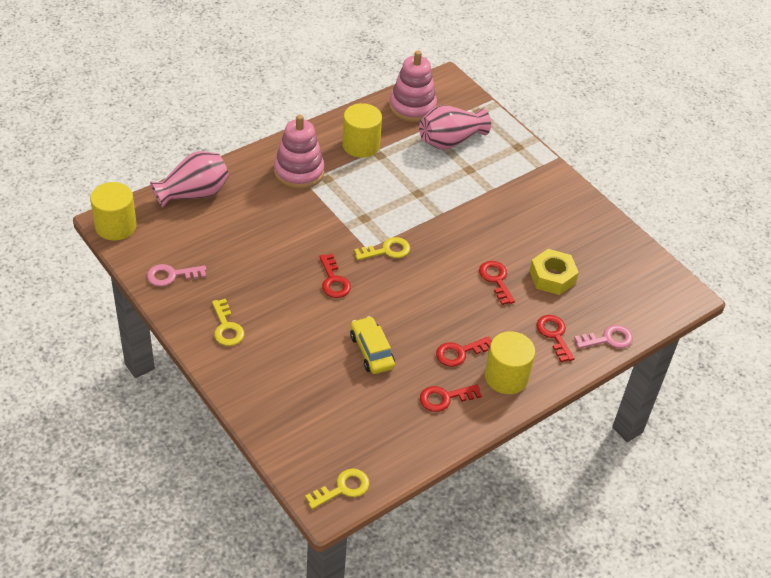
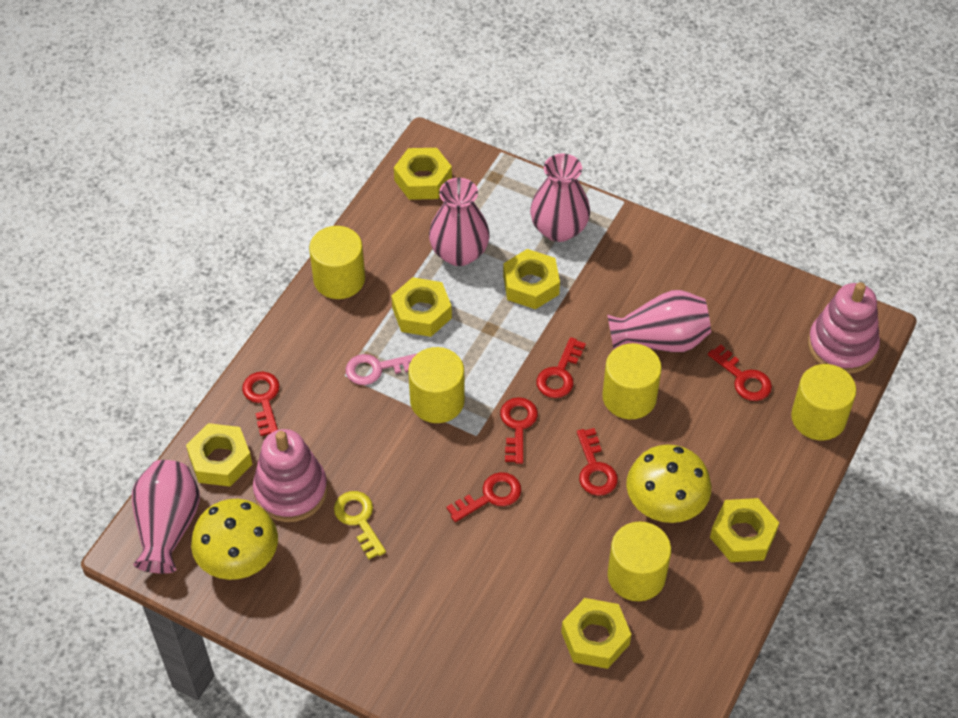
pink key: 2 -> 1
pink vase: 2 -> 4
red key: 5 -> 6
yellow car: 1 -> 0
yellow cylinder: 3 -> 5
yellow key: 3 -> 1
yellow mushroom: 0 -> 2
yellow nut: 1 -> 6

